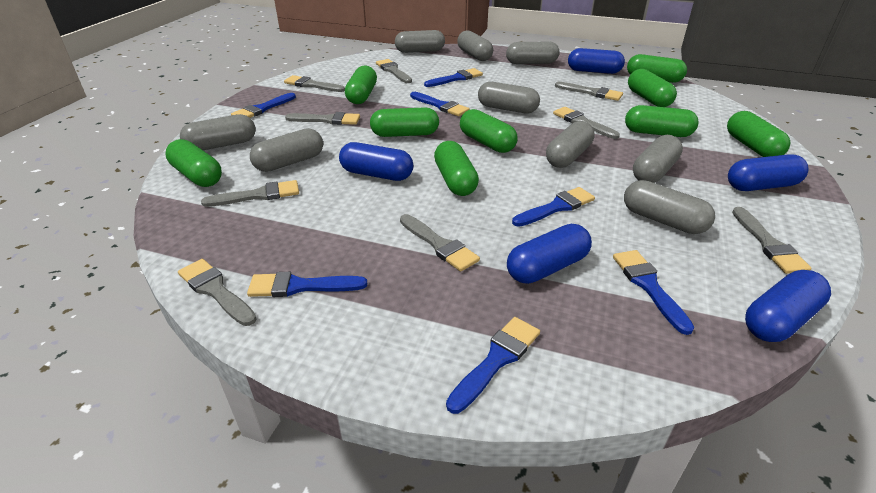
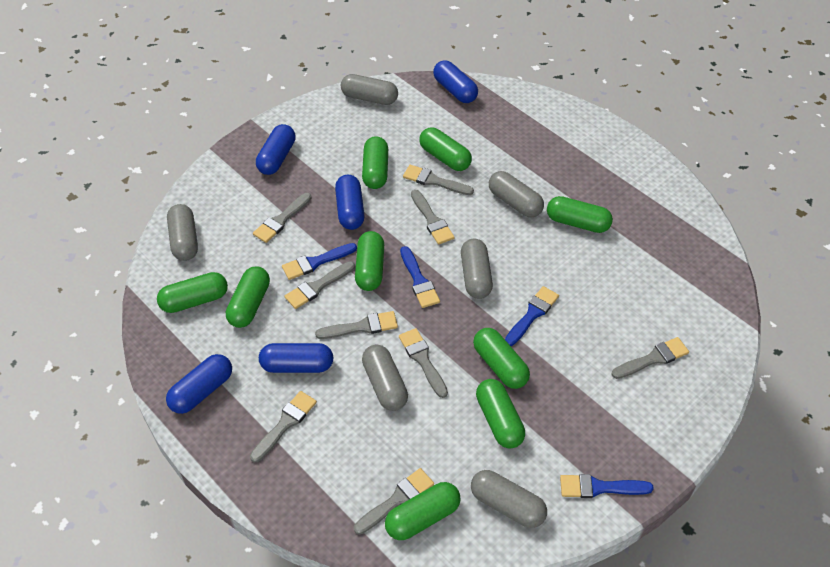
blue brush: 7 -> 4
grey capsule: 9 -> 6

